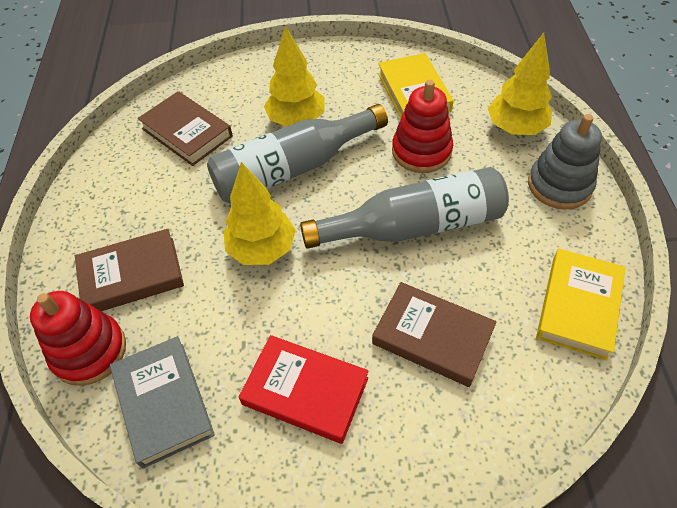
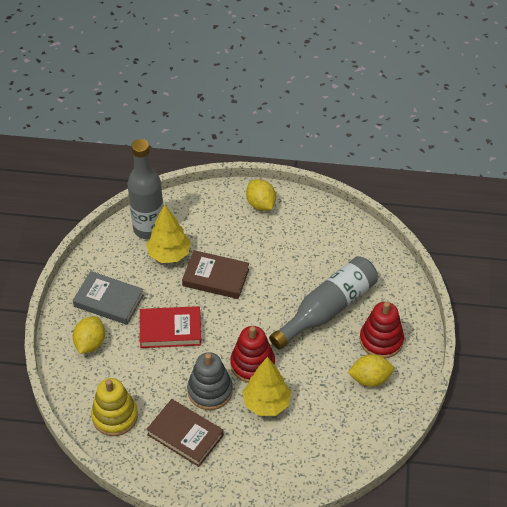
brown book: 3 -> 2
yellow book: 2 -> 0
yellow lemon: 0 -> 3
yellow stacking toy: 0 -> 1
yellow tree: 3 -> 2

